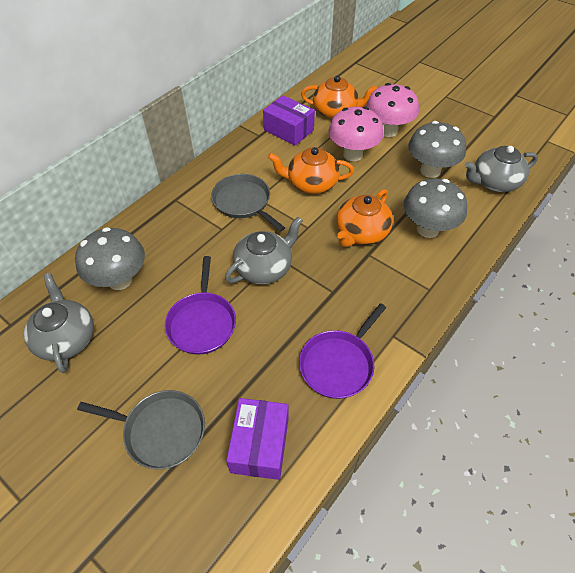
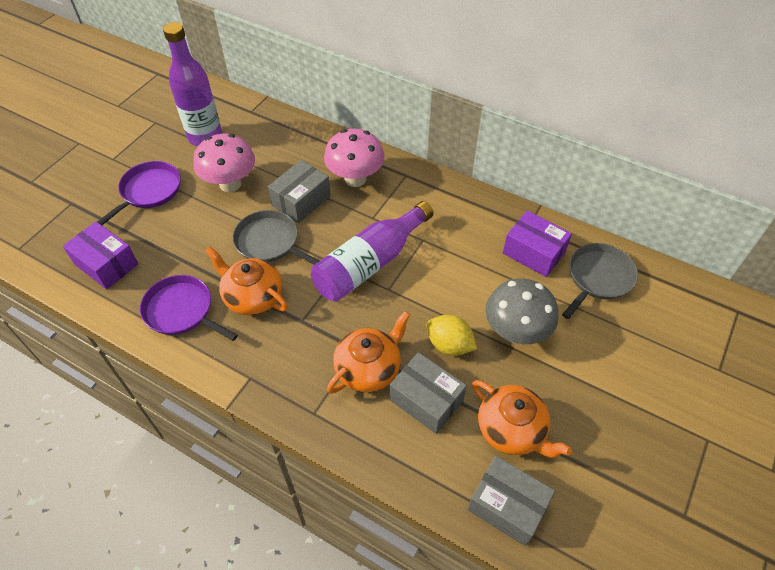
grey box: 0 -> 3
grey mushroom: 3 -> 1
grey teapot: 3 -> 0
purple bottle: 0 -> 2
yellow lemon: 0 -> 1

